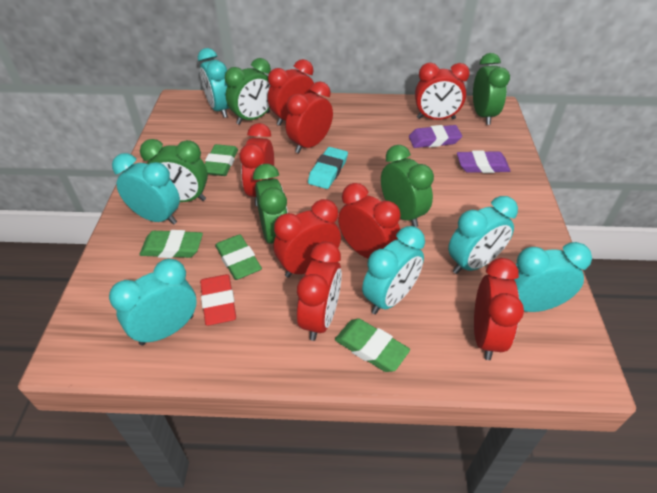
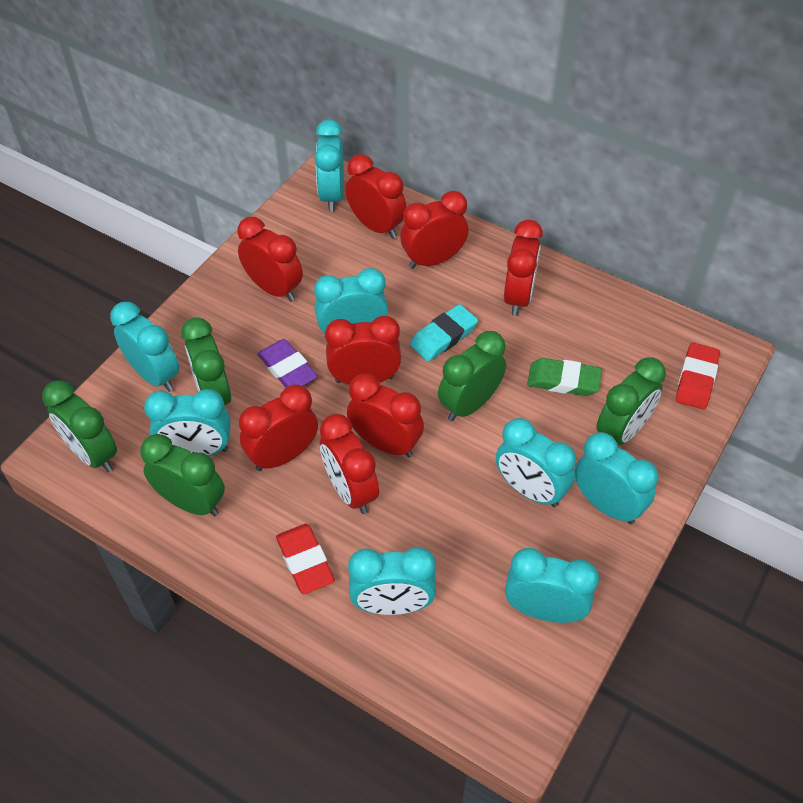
green eraser: 4 -> 1
purple eraser: 2 -> 1
red eraser: 1 -> 2
turquoise clock: 6 -> 8

